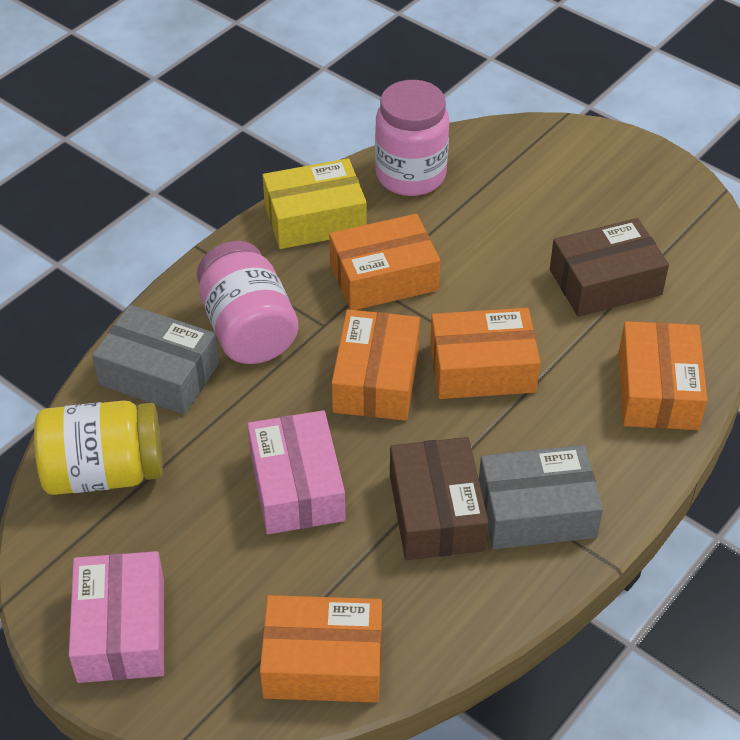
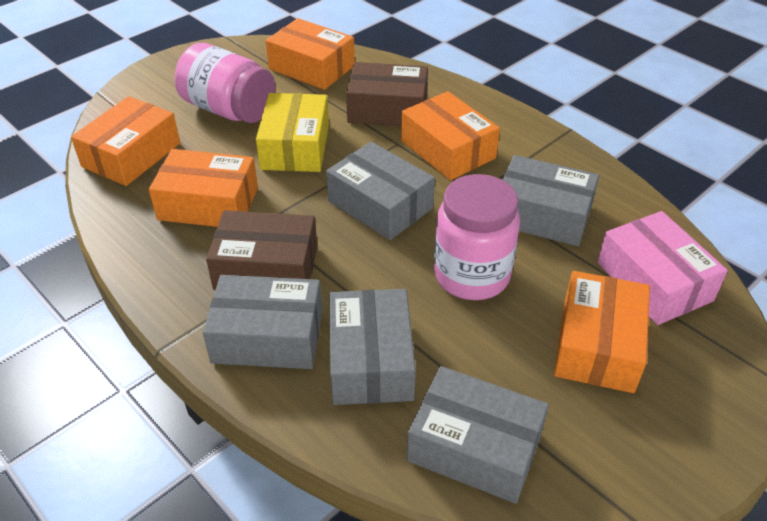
grey box: 2 -> 5
pink box: 2 -> 1
yellow jar: 1 -> 0

